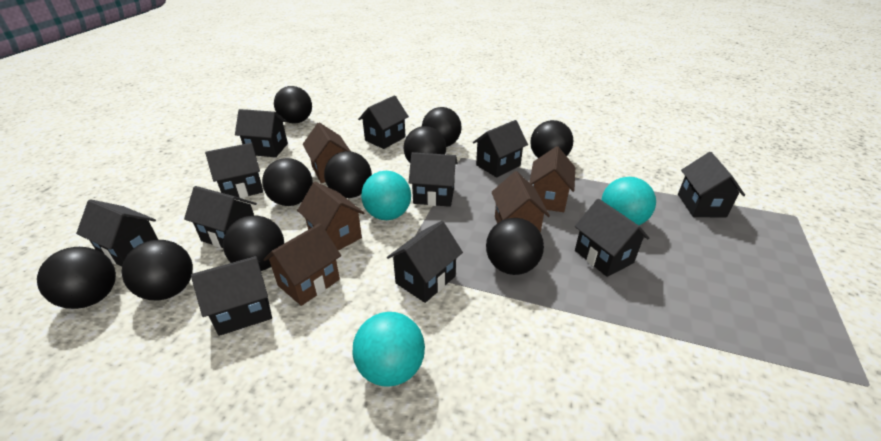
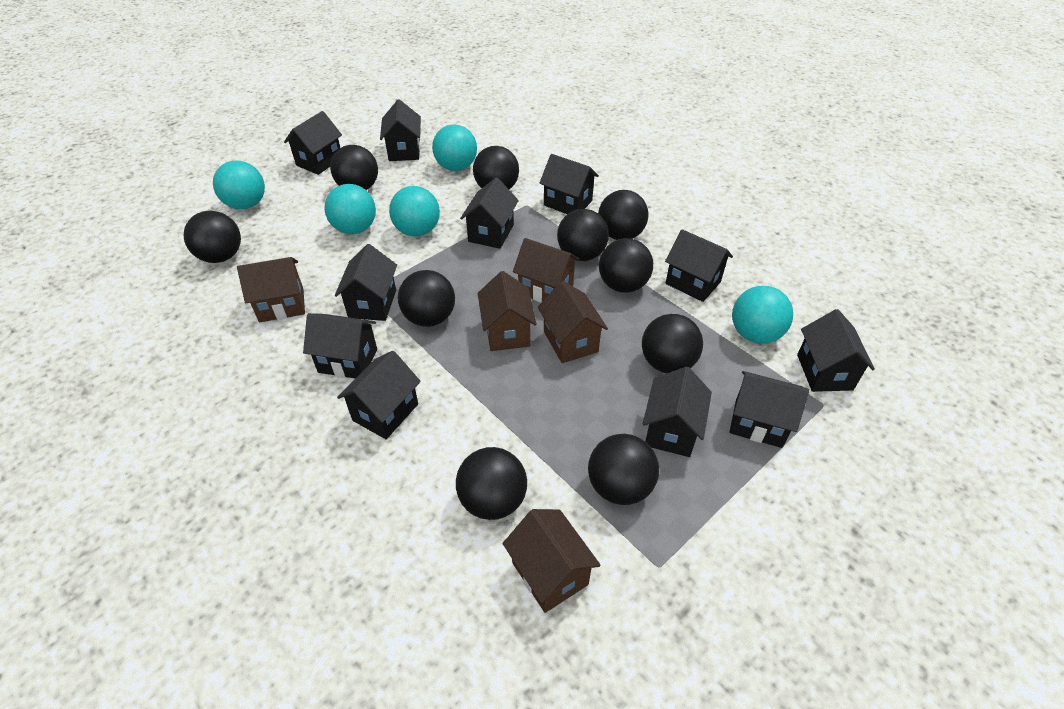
turquoise ball: 3 -> 5

